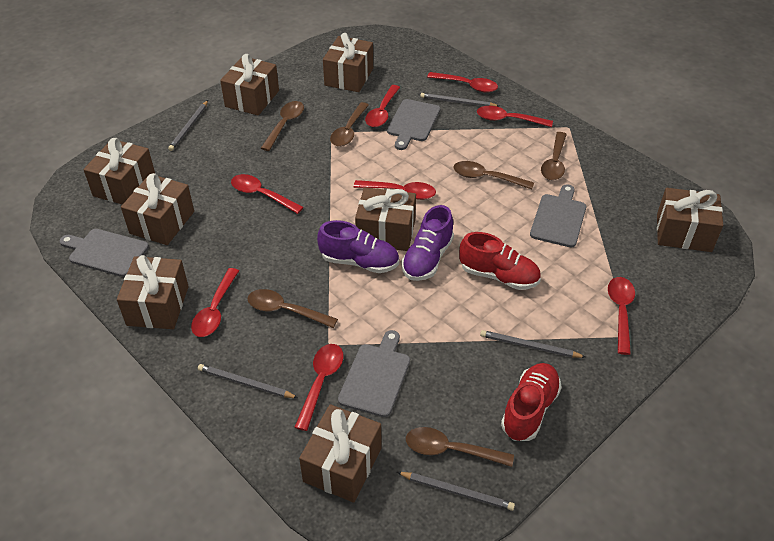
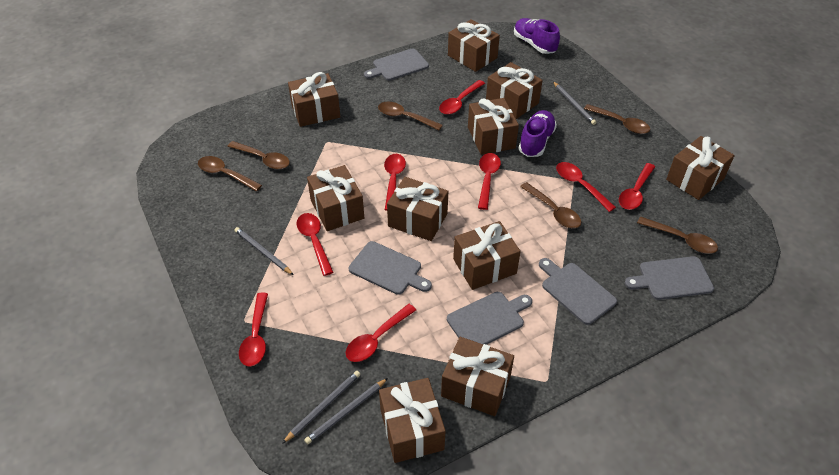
brown gift: 8 -> 10
grey cutting board: 4 -> 5
grey pencil: 5 -> 4
red shoe: 2 -> 0

